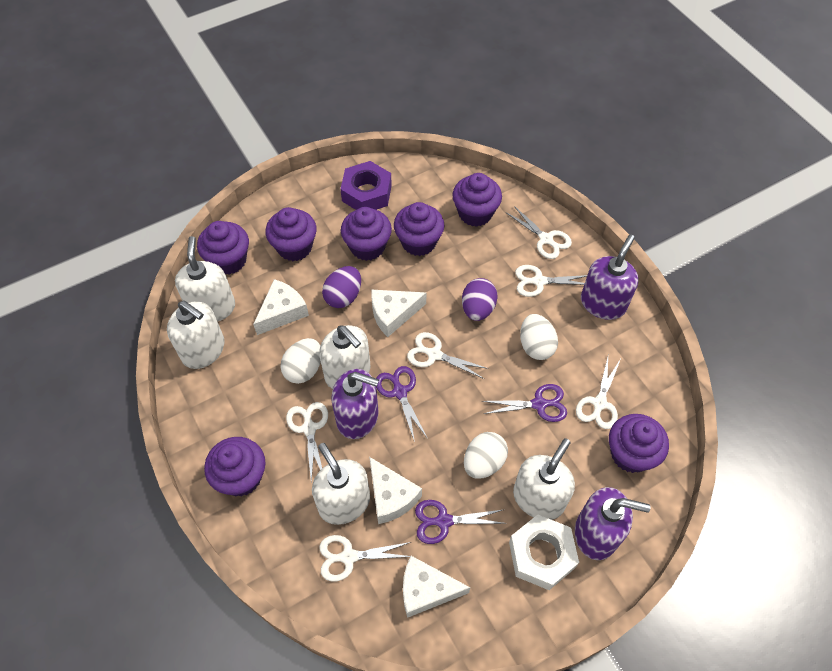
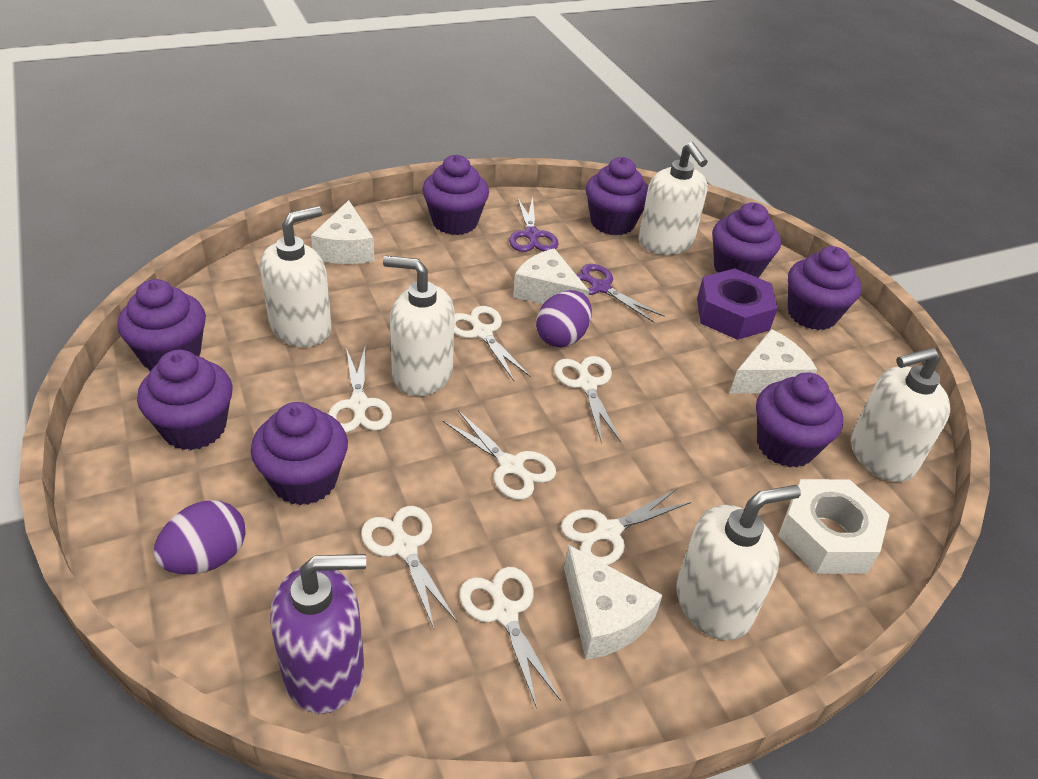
purple cupcake: 7 -> 8
purple scissors: 3 -> 2
purple soap dispenser: 3 -> 1
white egg: 3 -> 0
white scissors: 6 -> 7

